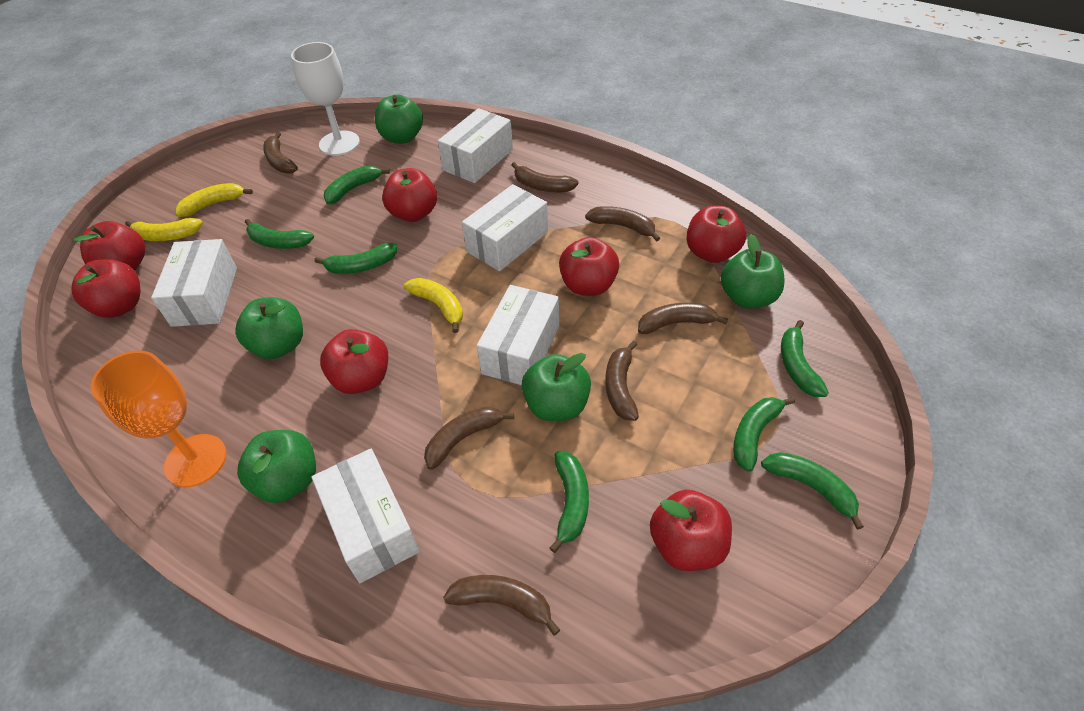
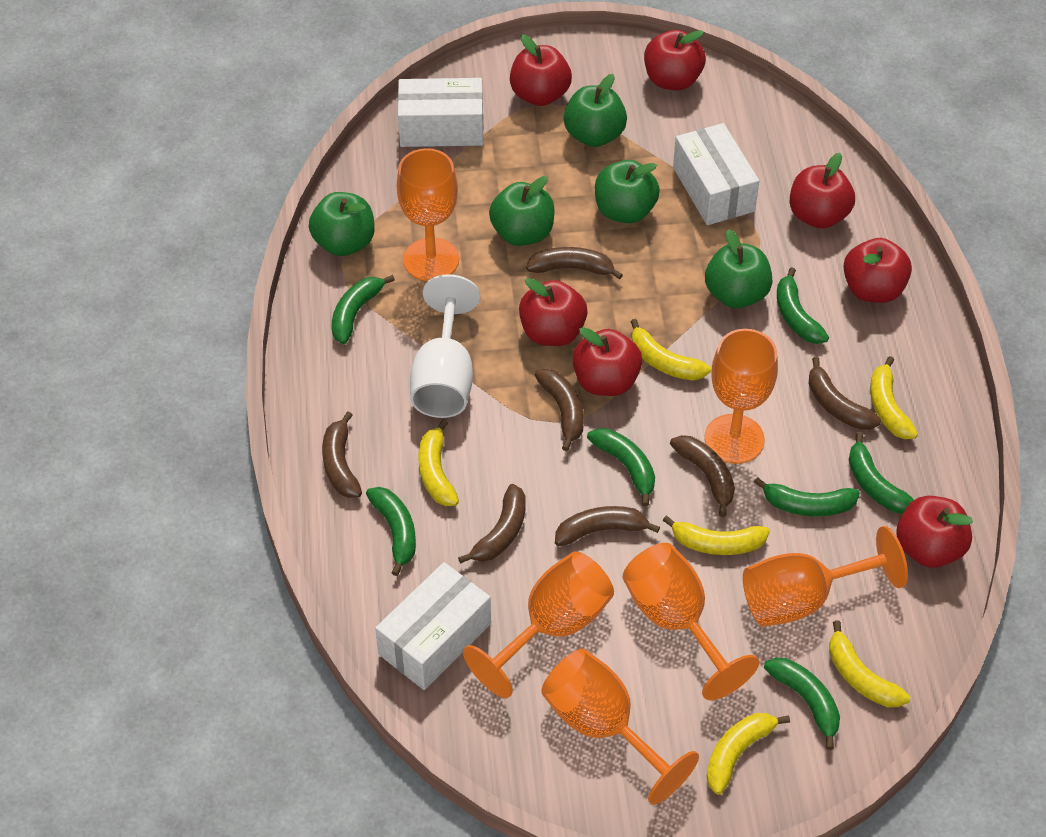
orange goblet: 1 -> 6
white box: 5 -> 3
yellow banana: 3 -> 6

